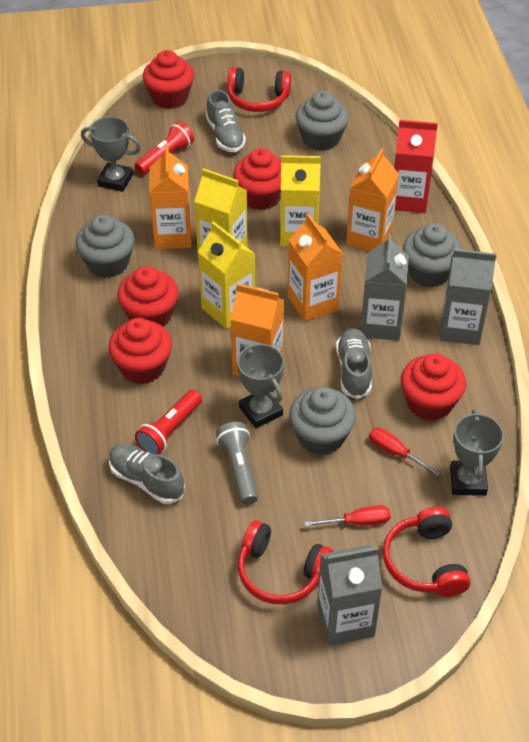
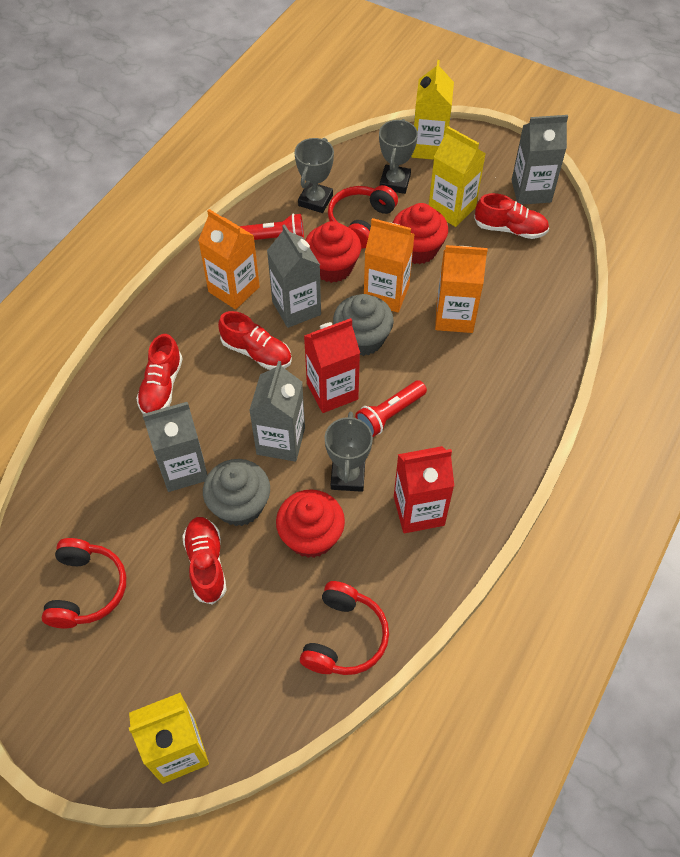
grey carton: 3 -> 4
grey cupcake: 4 -> 2
grey flashlight: 1 -> 0
grey shoe: 3 -> 0
orange carton: 4 -> 3
red carton: 1 -> 2
red cupcake: 5 -> 3
red screwdriver: 2 -> 0
red shoe: 0 -> 4

